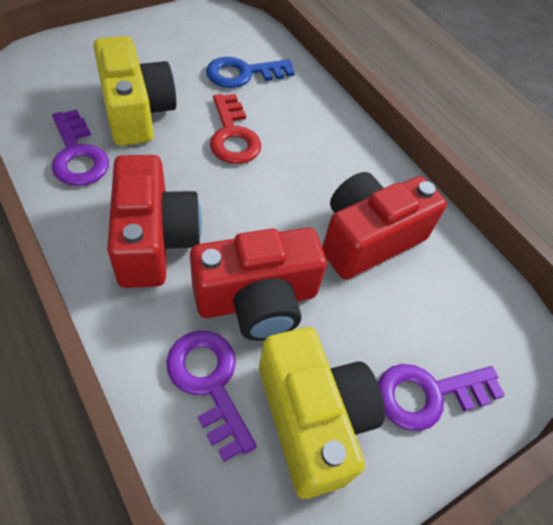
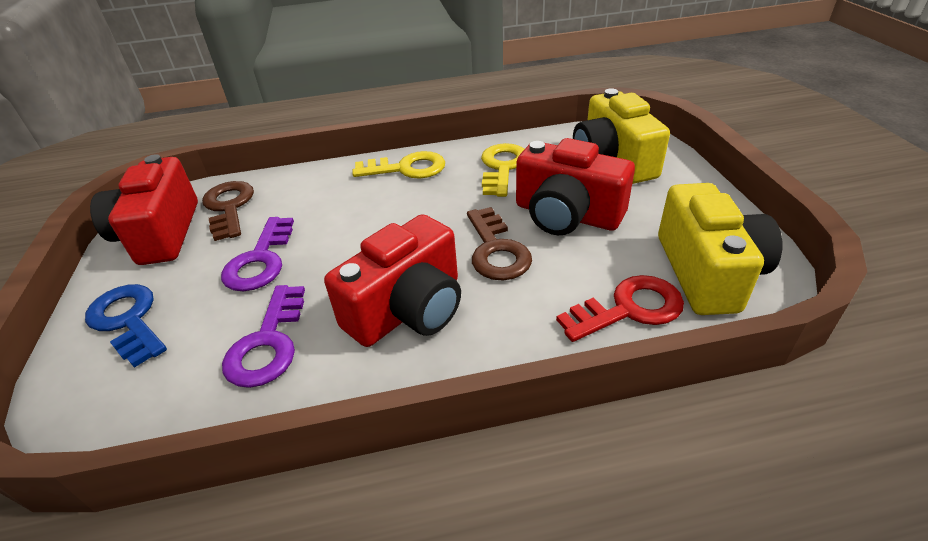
brown key: 0 -> 2
purple key: 3 -> 2
yellow key: 0 -> 2

